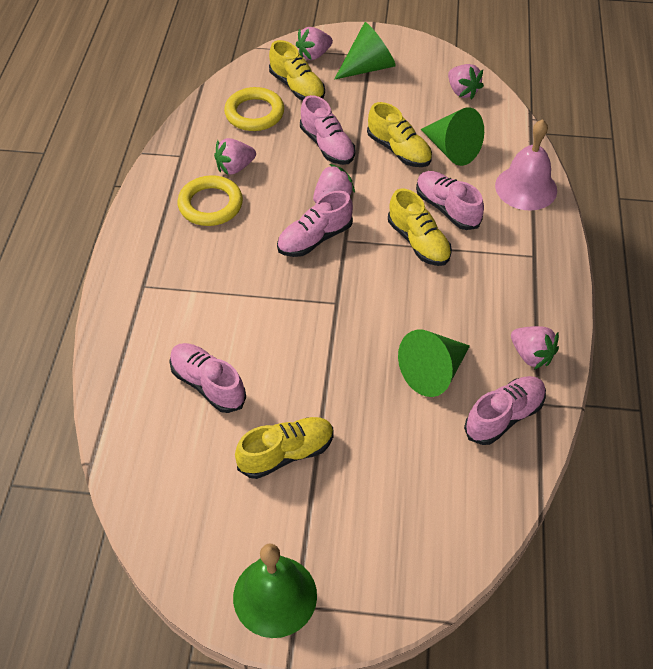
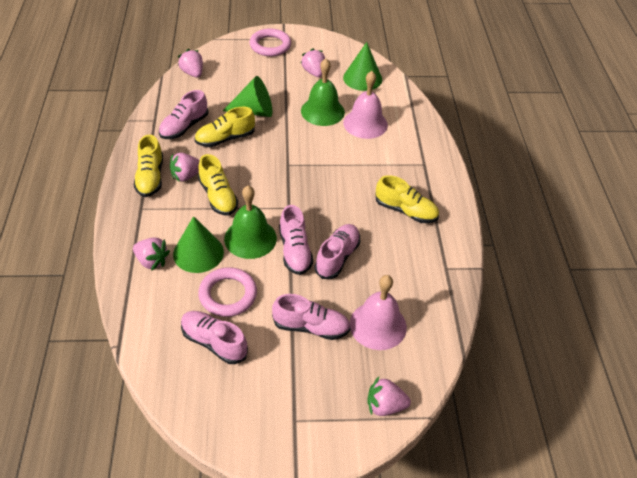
green bell: 1 -> 2
pink bell: 1 -> 2
pink ring: 0 -> 2
yellow ring: 2 -> 0

